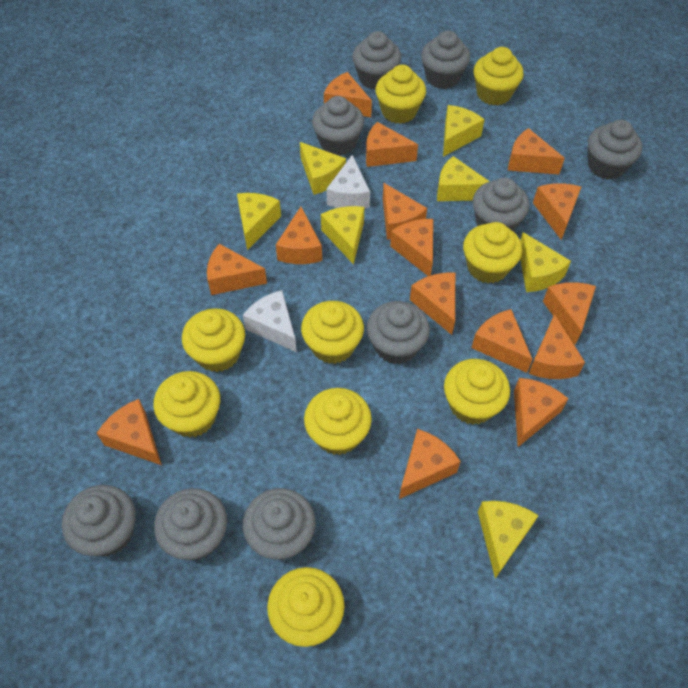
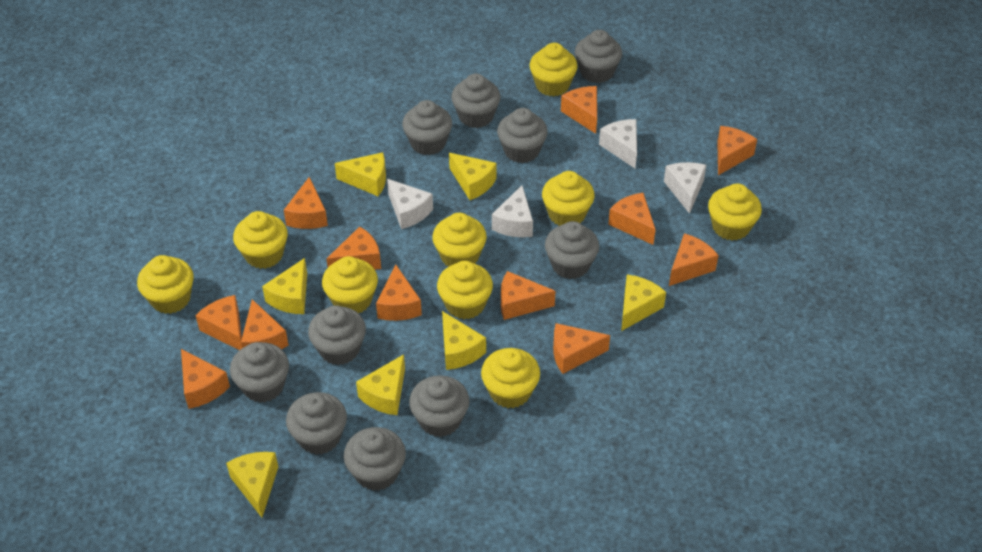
grey cupcake: 9 -> 10
orange cheese: 15 -> 12
white cheese: 2 -> 4

